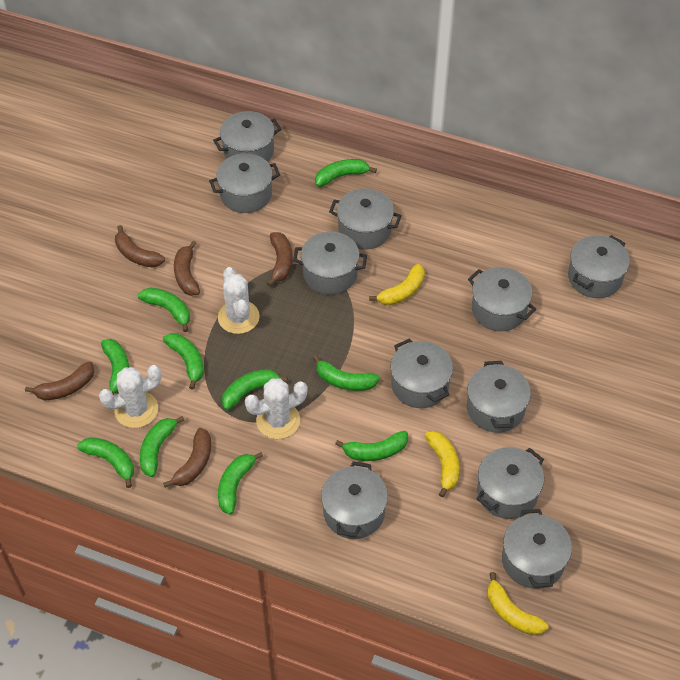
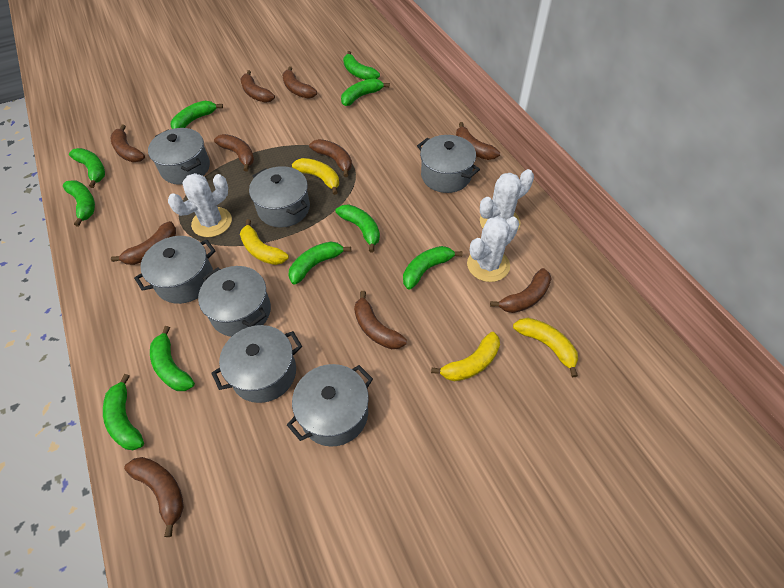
brown banana: 5 -> 10
grey pot: 11 -> 7
yellow banana: 3 -> 4

